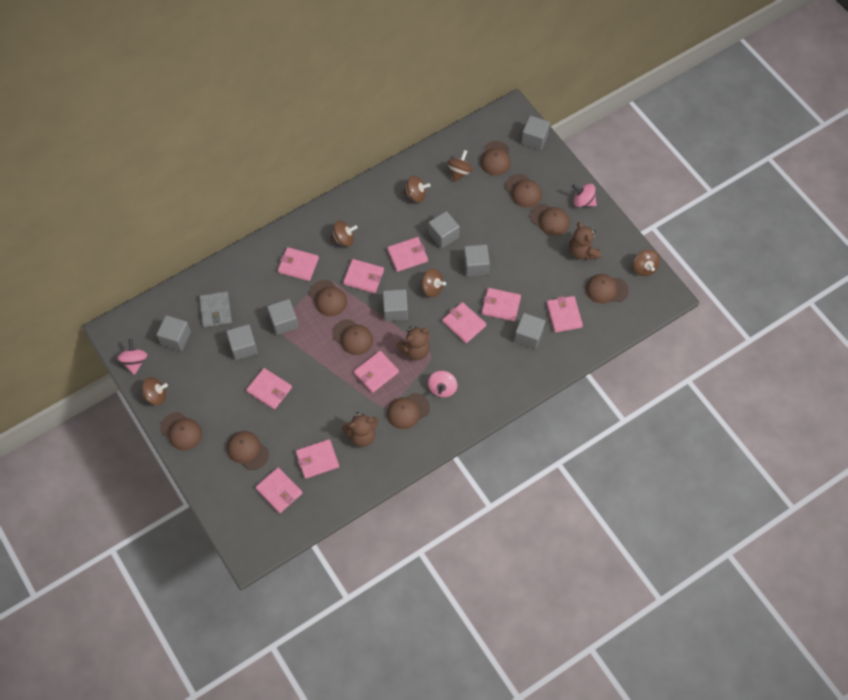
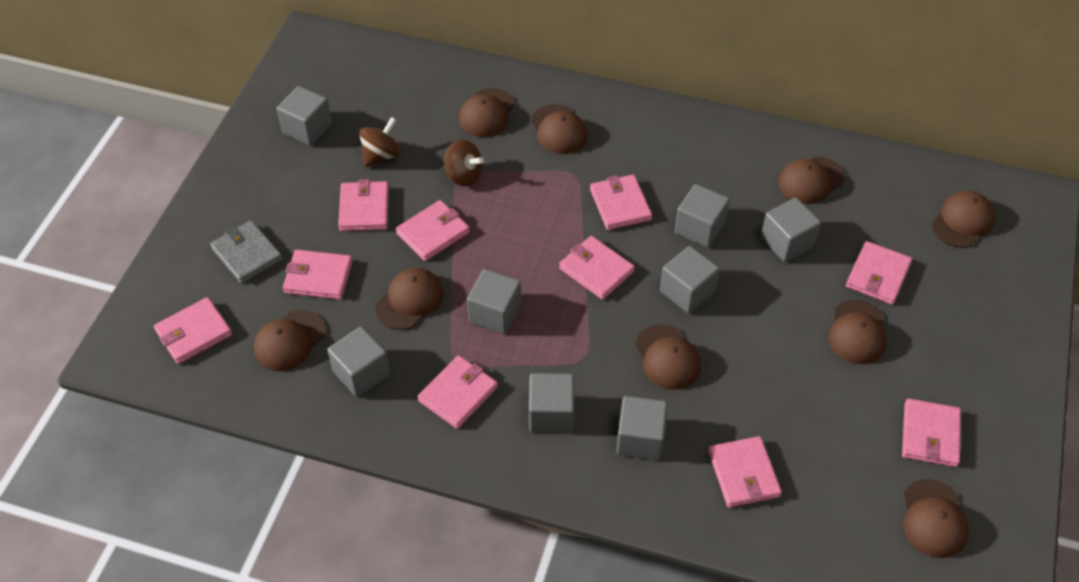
brown spinning top: 6 -> 2
brown teddy bear: 3 -> 0
pink spinning top: 3 -> 0

